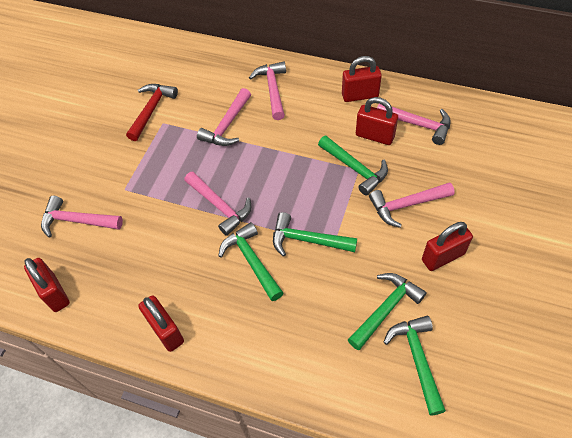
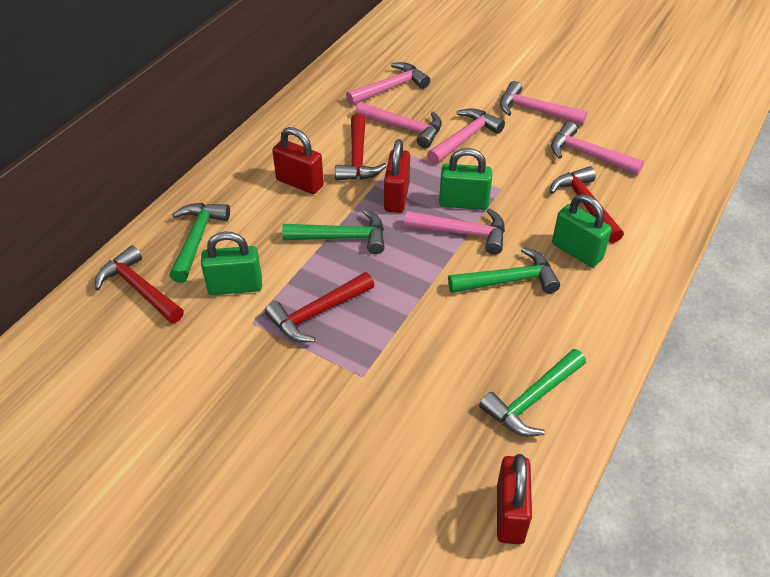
green hammer: 5 -> 4
green padlock: 0 -> 3
red hammer: 1 -> 4
red padlock: 5 -> 3

